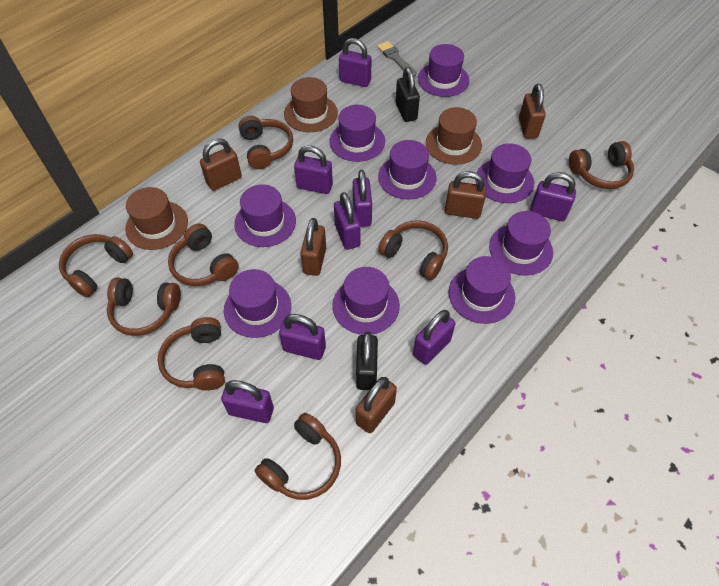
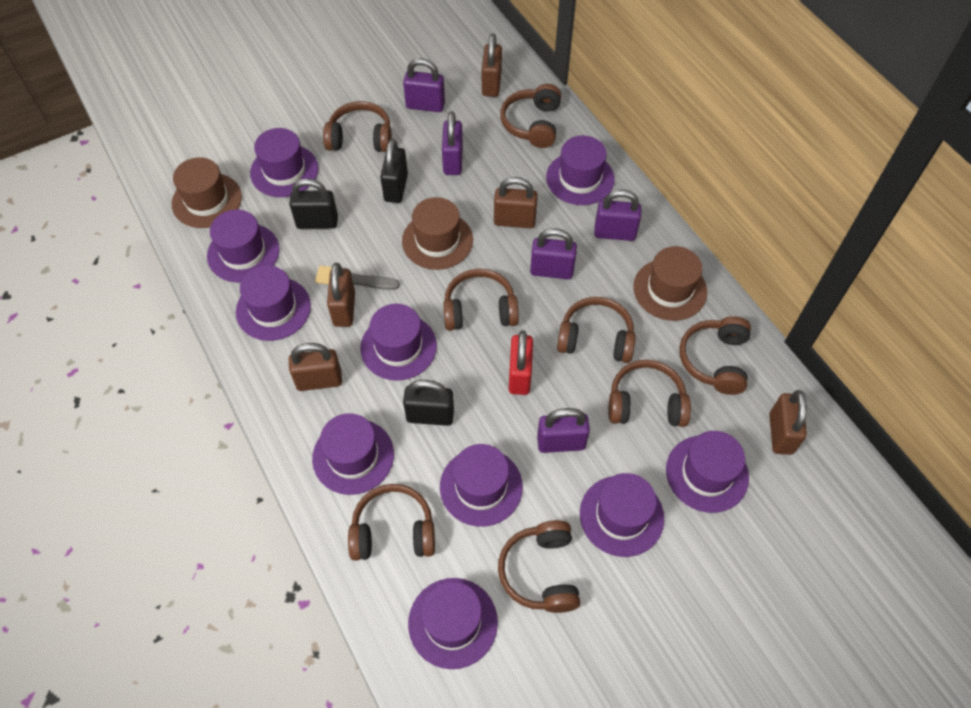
black padlock: 2 -> 3
purple hat: 9 -> 10
purple padlock: 8 -> 5
red padlock: 0 -> 1

